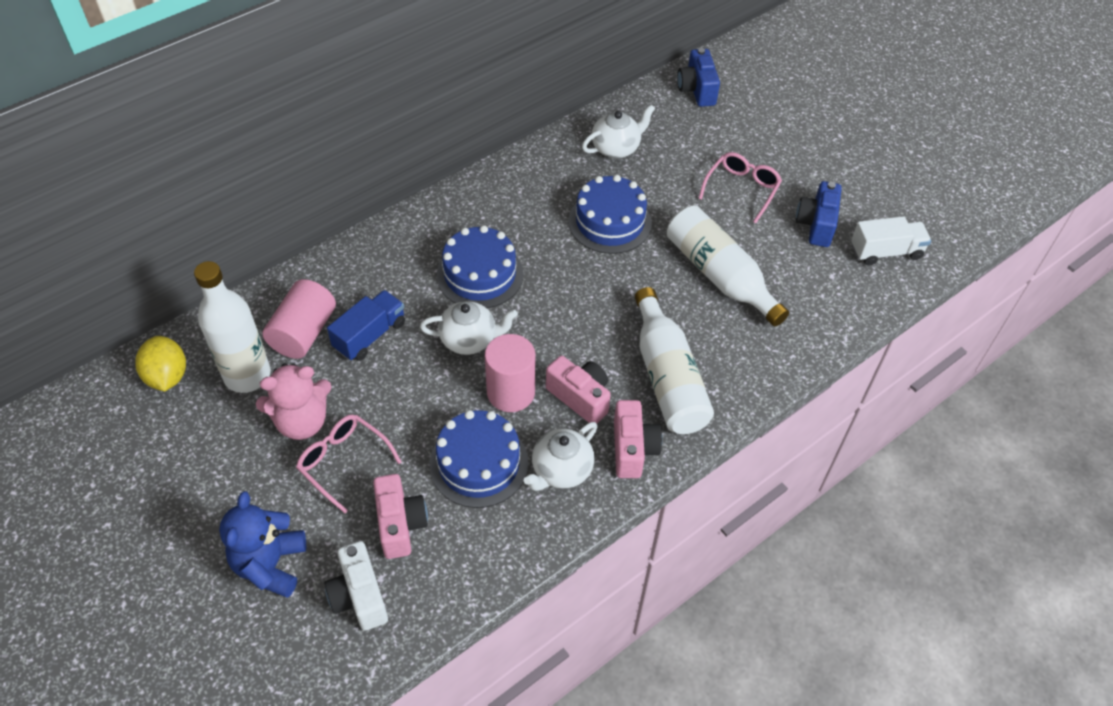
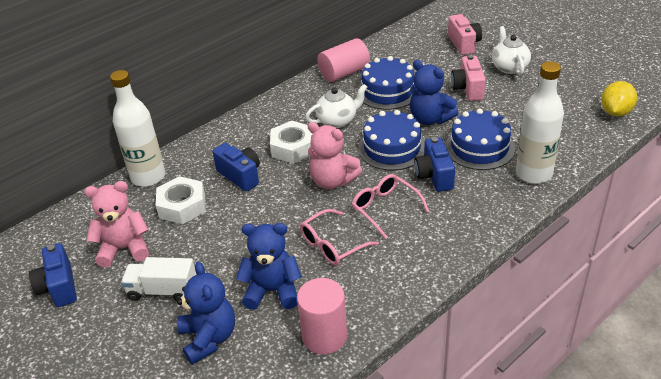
blue camera: 2 -> 3
blue teddy bear: 1 -> 3
blue truck: 1 -> 0
pink camera: 3 -> 2
pink teddy bear: 1 -> 2
white bottle: 3 -> 2
white camera: 1 -> 0
white nut: 0 -> 2
white teapot: 3 -> 2

